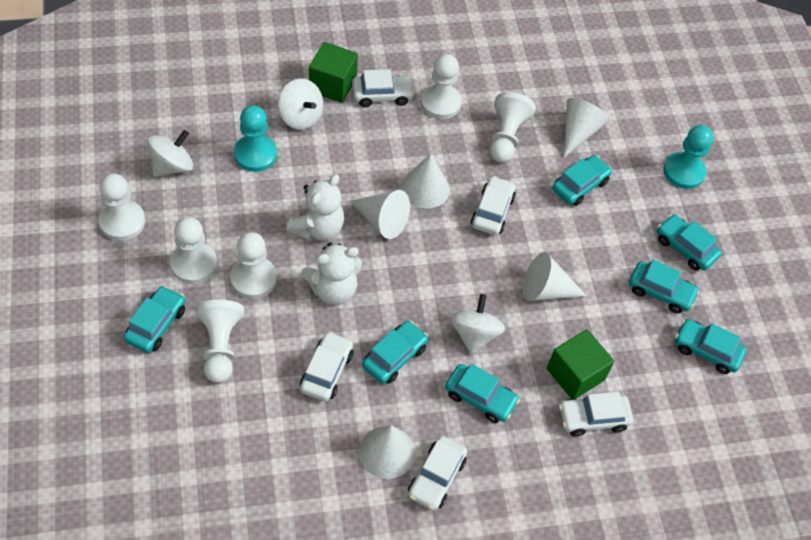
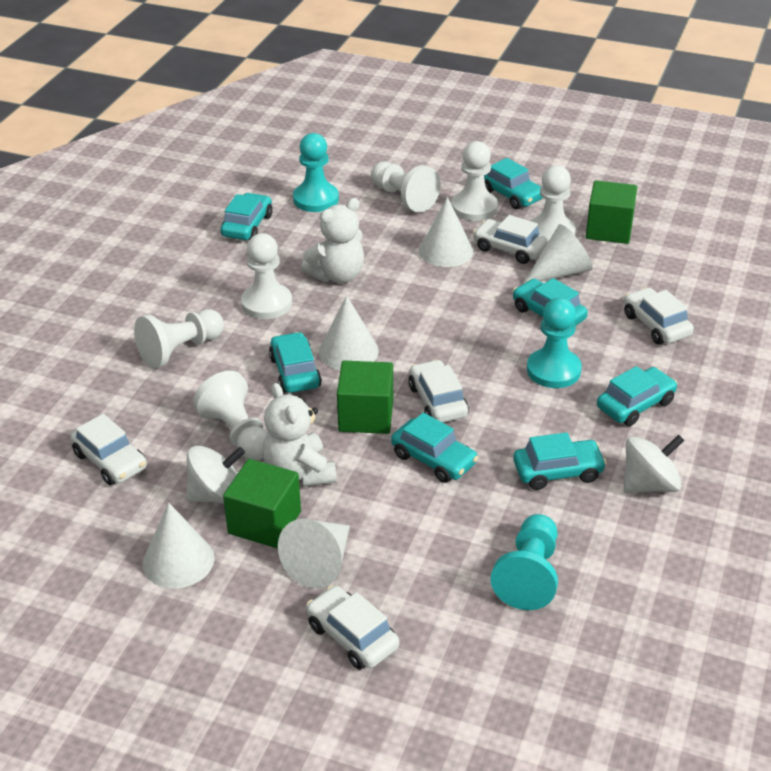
green cube: 2 -> 3
turquoise pawn: 2 -> 3
white spinning top: 3 -> 2

